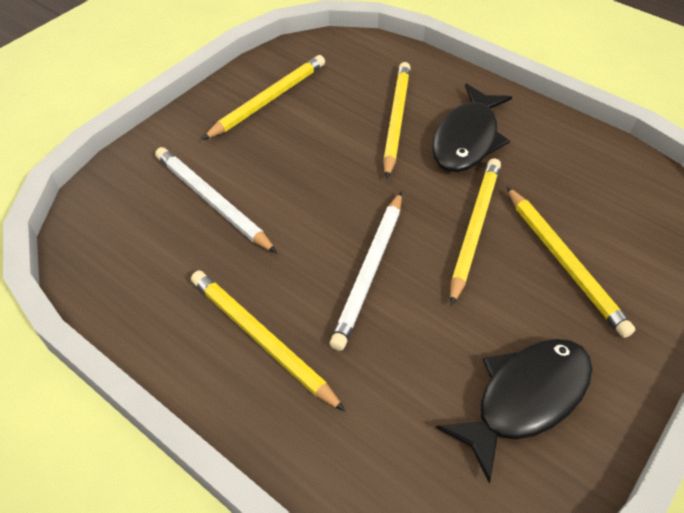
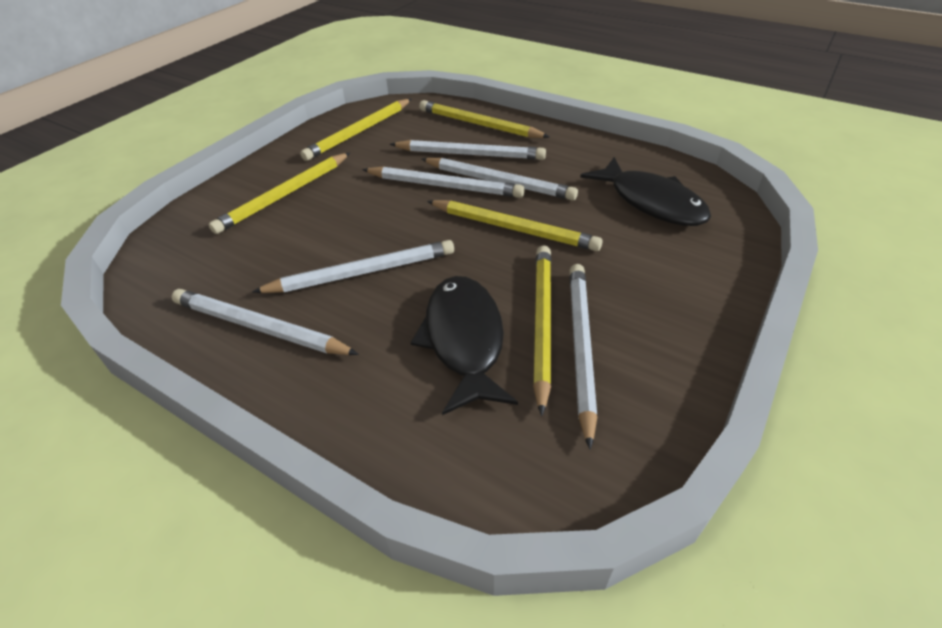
white pencil: 2 -> 6

